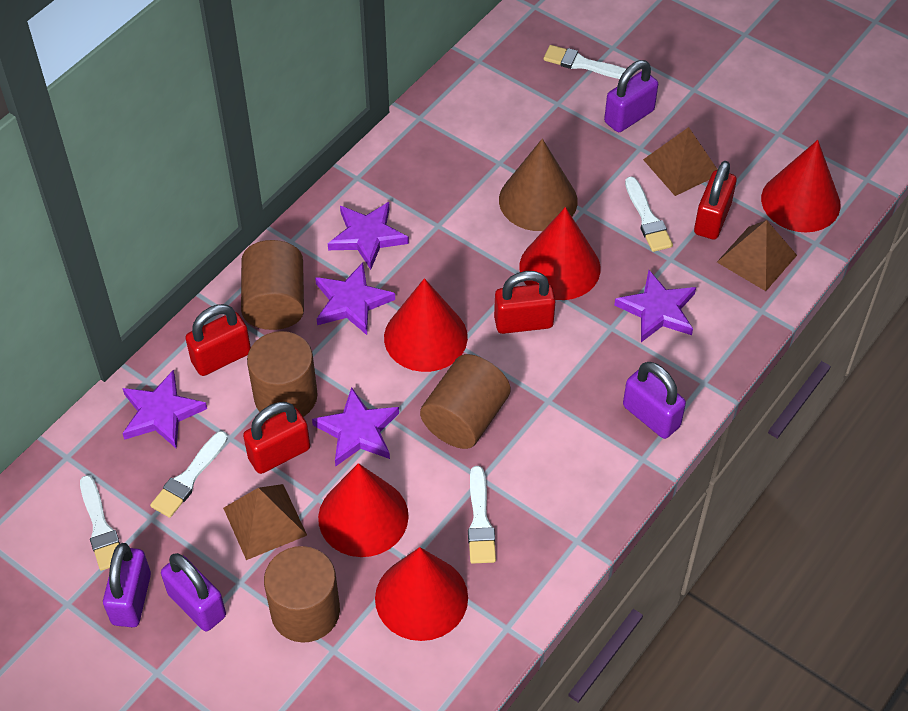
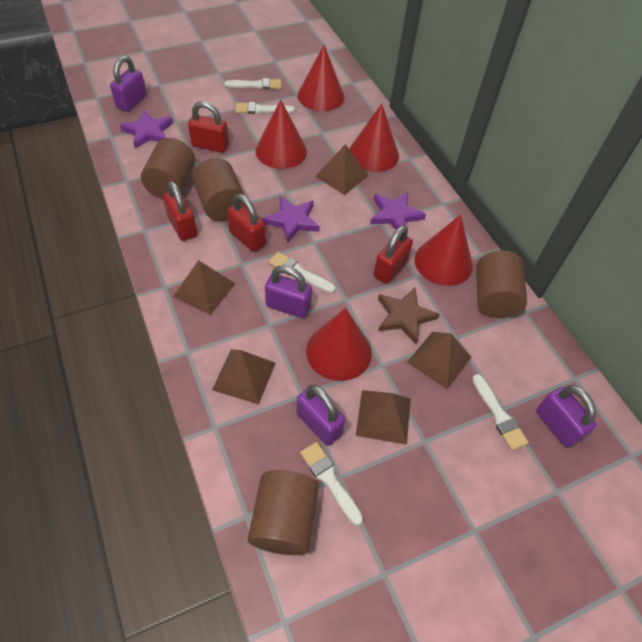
brown cone: 1 -> 0
brown pyramid: 3 -> 5
brown star: 0 -> 1
purple star: 5 -> 3

